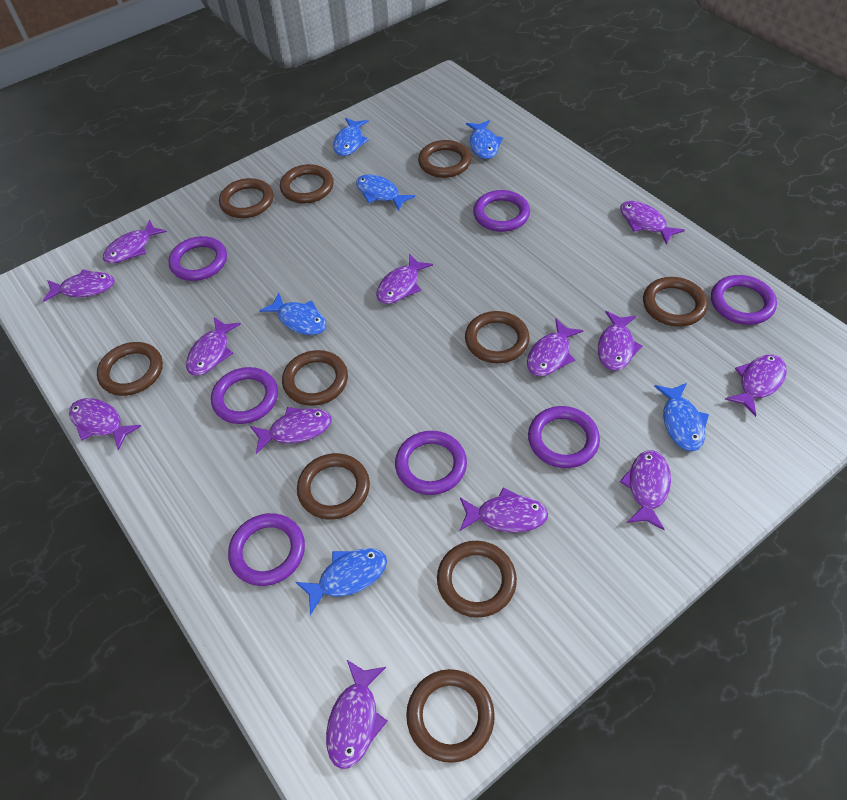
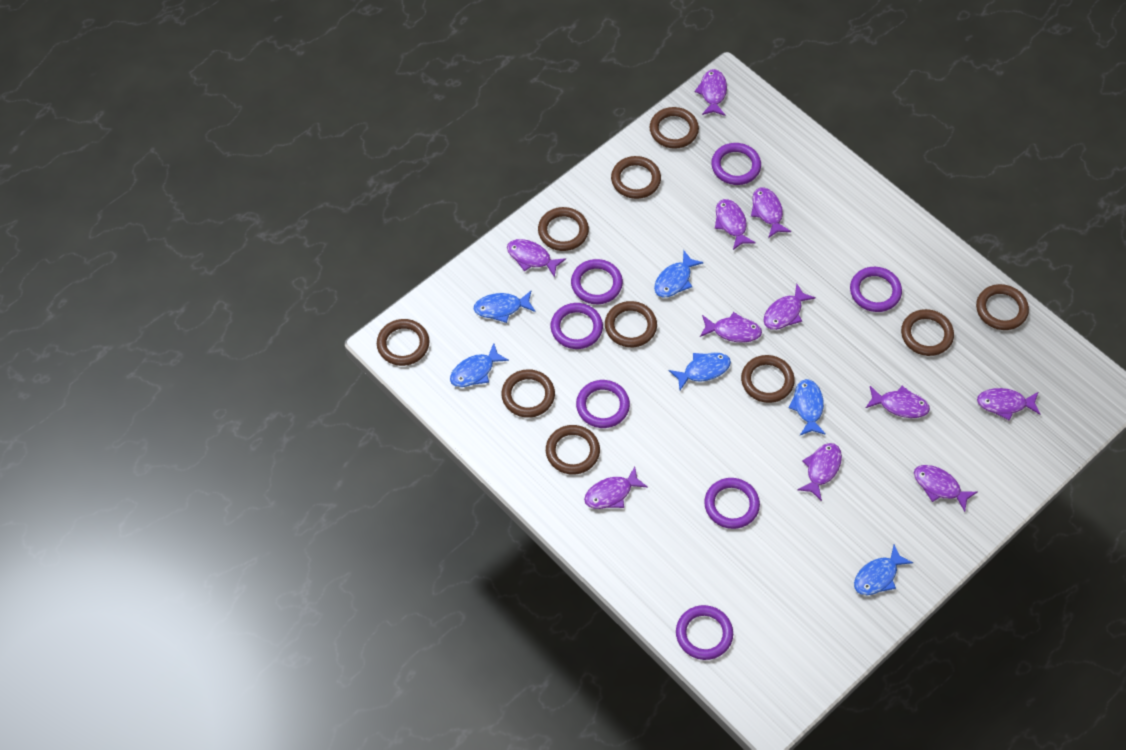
purple fish: 13 -> 11

